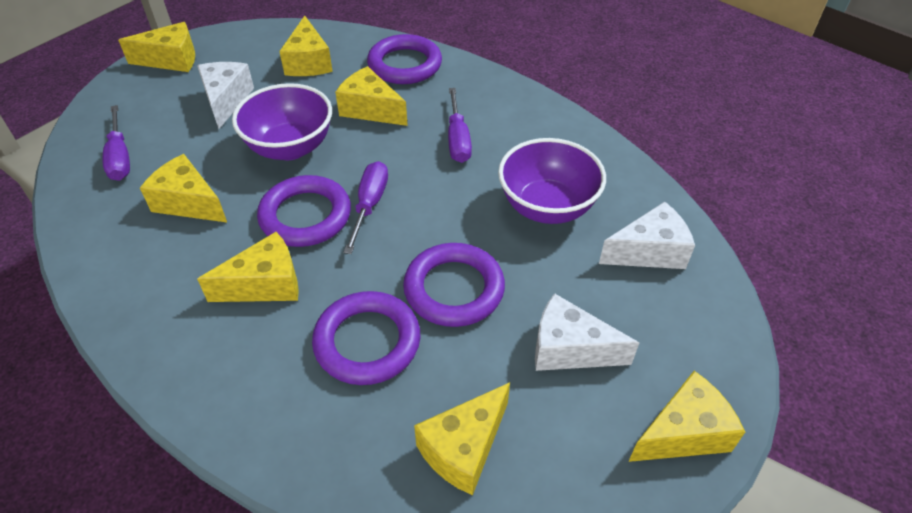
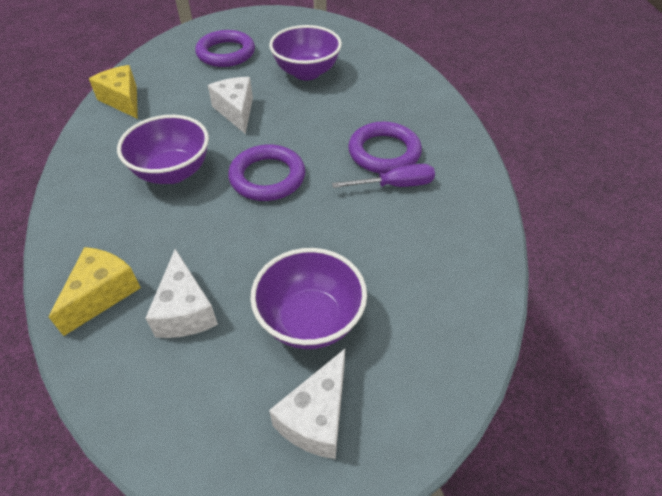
purple bowl: 2 -> 3
purple ring: 4 -> 3
purple screwdriver: 3 -> 1
yellow cheese: 7 -> 2

